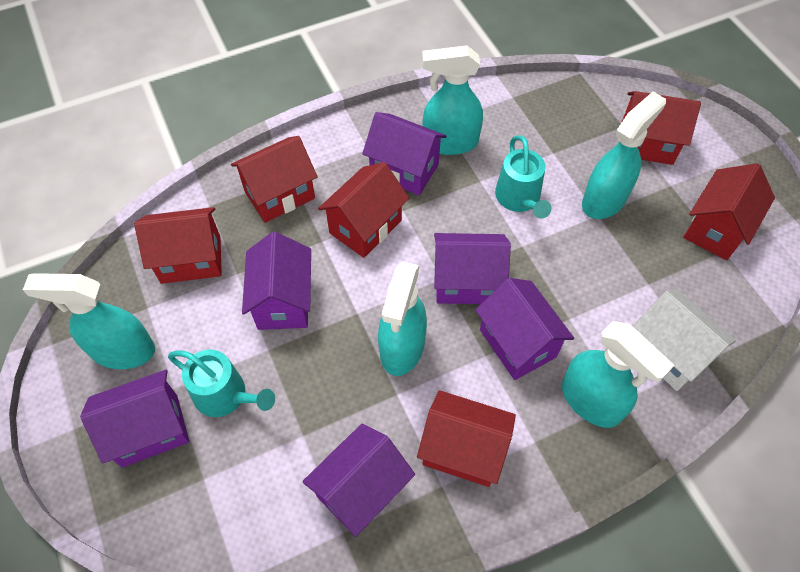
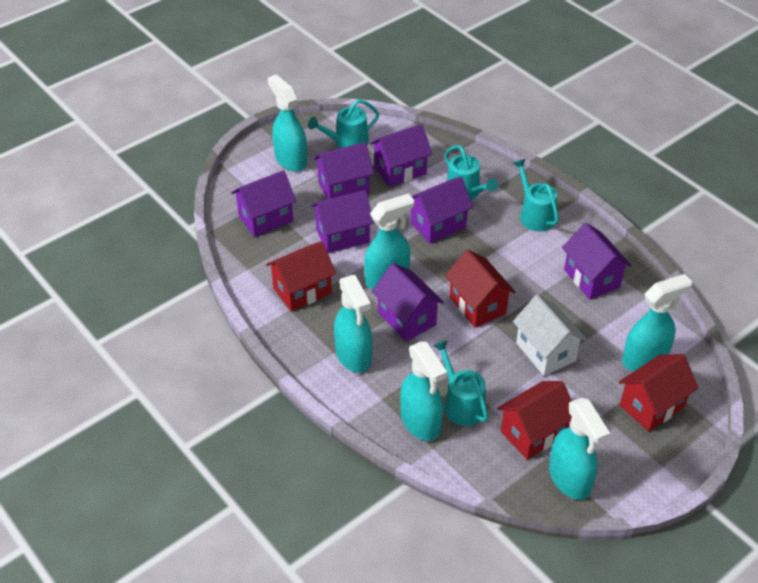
purple house: 6 -> 7
red house: 6 -> 4
turquoise spray bottle: 5 -> 6
turquoise watering can: 2 -> 4

